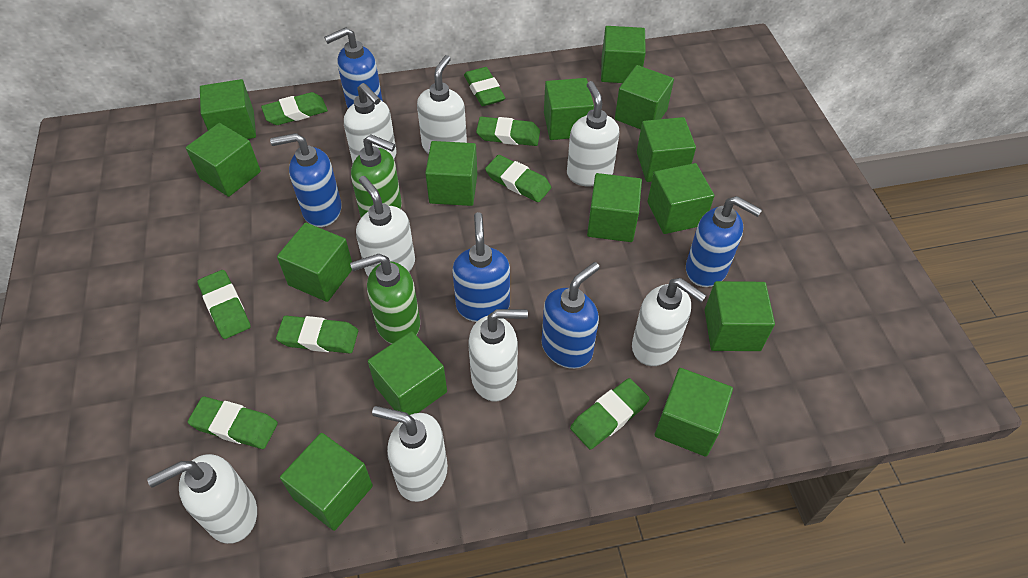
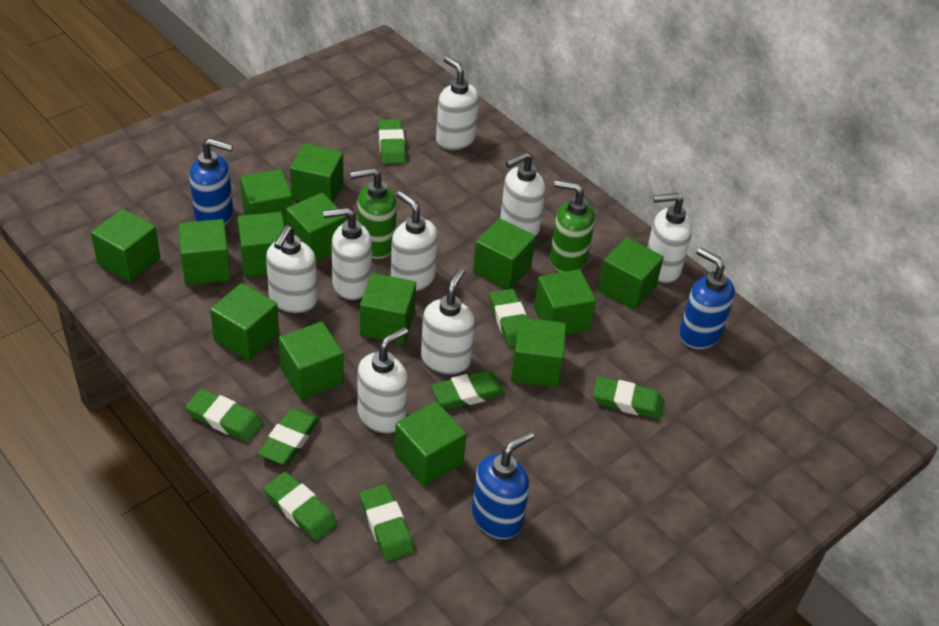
blue soap dispenser: 5 -> 3

